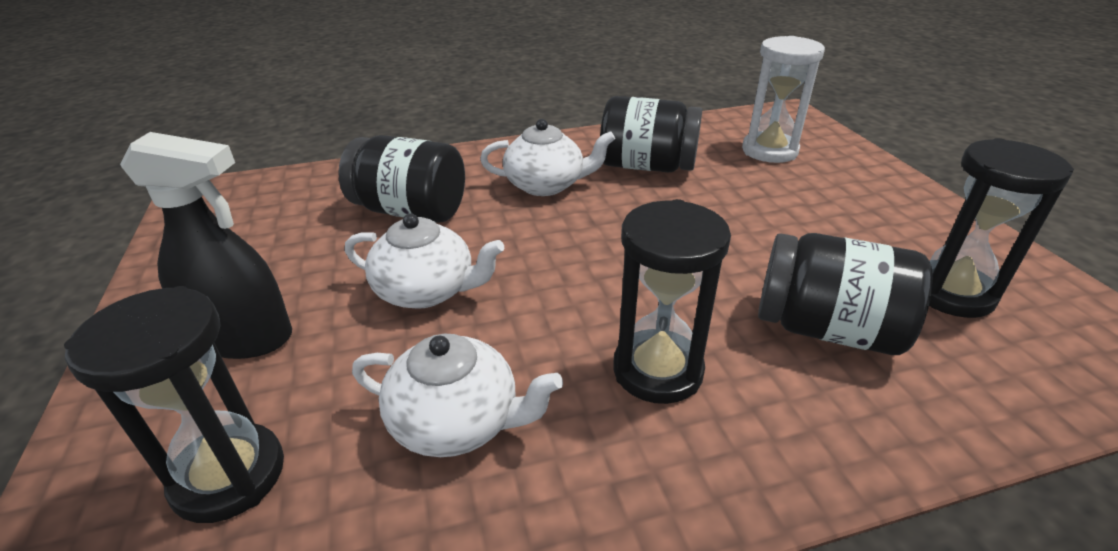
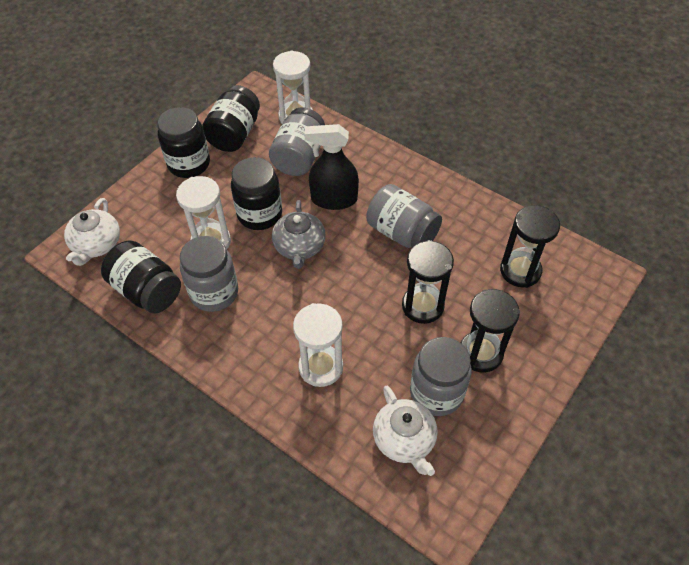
black jar: 3 -> 4
grey jar: 0 -> 4
grey teapot: 0 -> 1
white hourglass: 1 -> 3
white teapot: 3 -> 2

